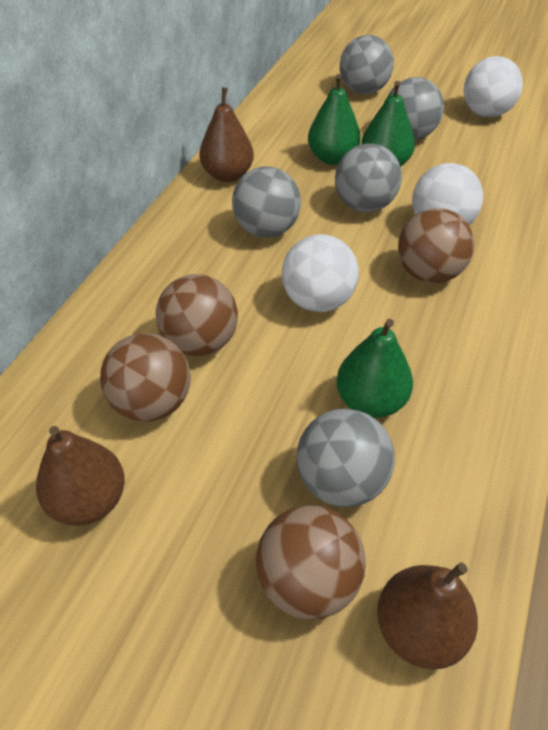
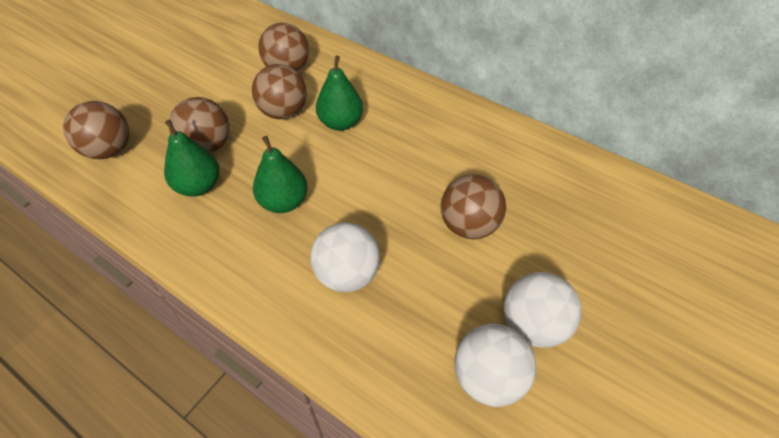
brown ball: 4 -> 5
brown pear: 3 -> 0
grey ball: 5 -> 0

